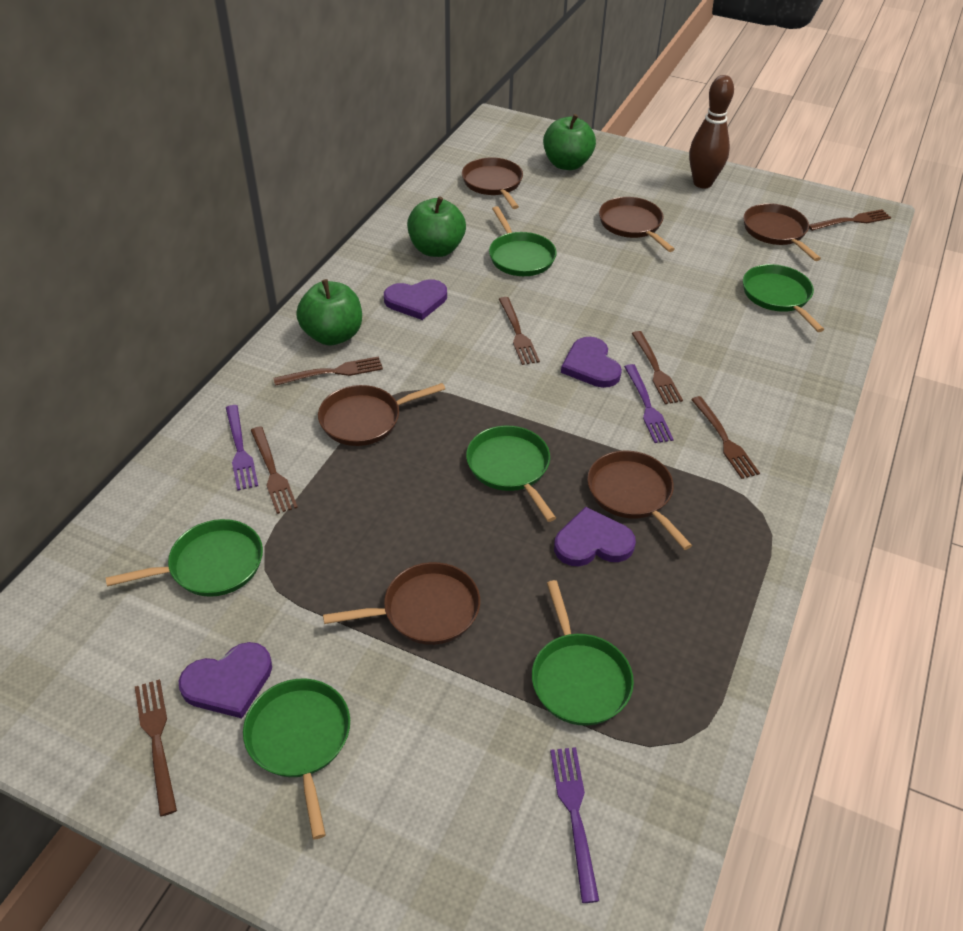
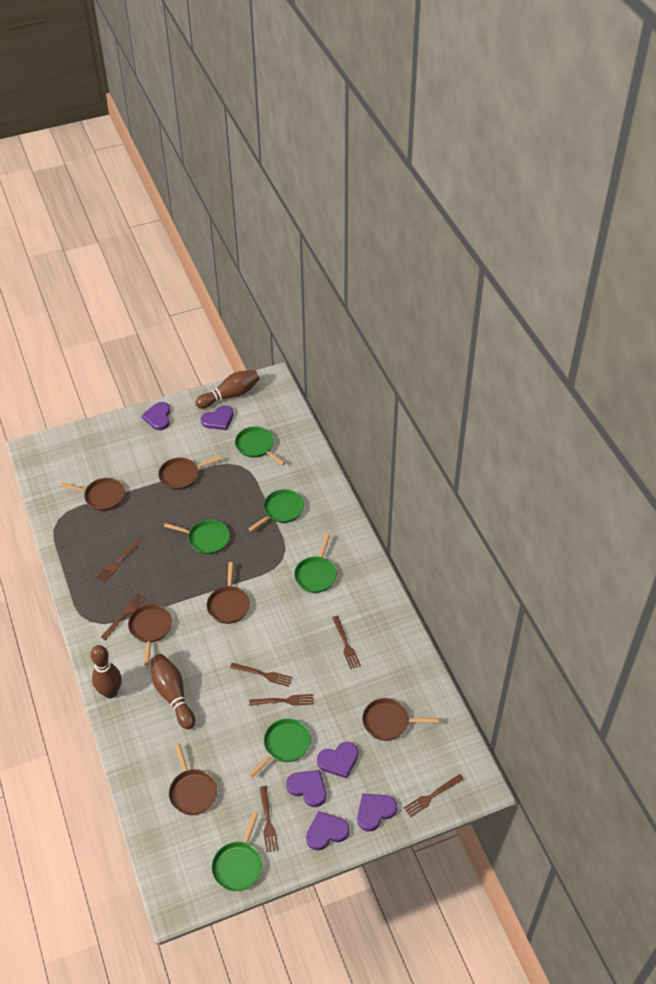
brown bowling pin: 1 -> 3
green apple: 3 -> 0
purple fork: 3 -> 0
purple heart: 4 -> 6

